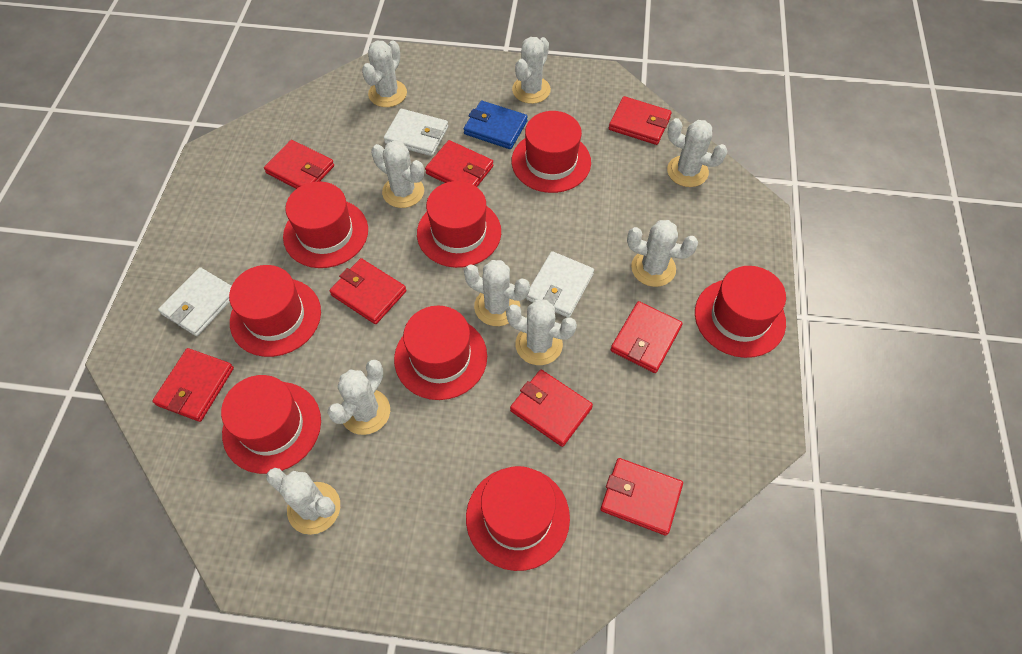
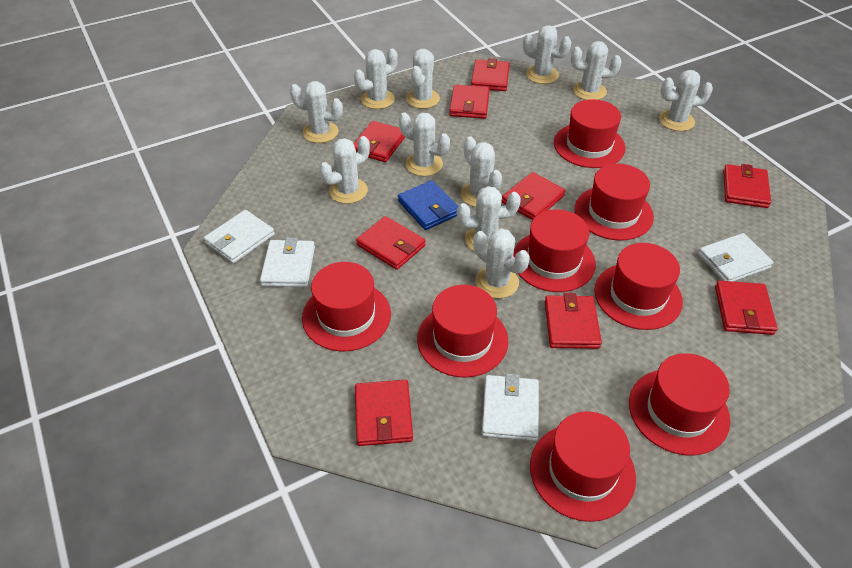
red wallet: 8 -> 9
white cactus: 9 -> 11
white wallet: 3 -> 4

